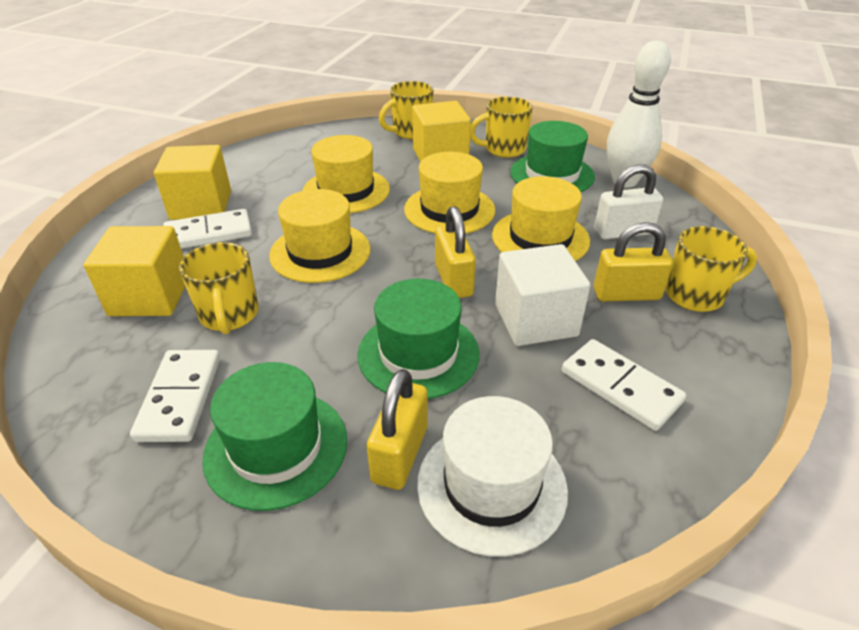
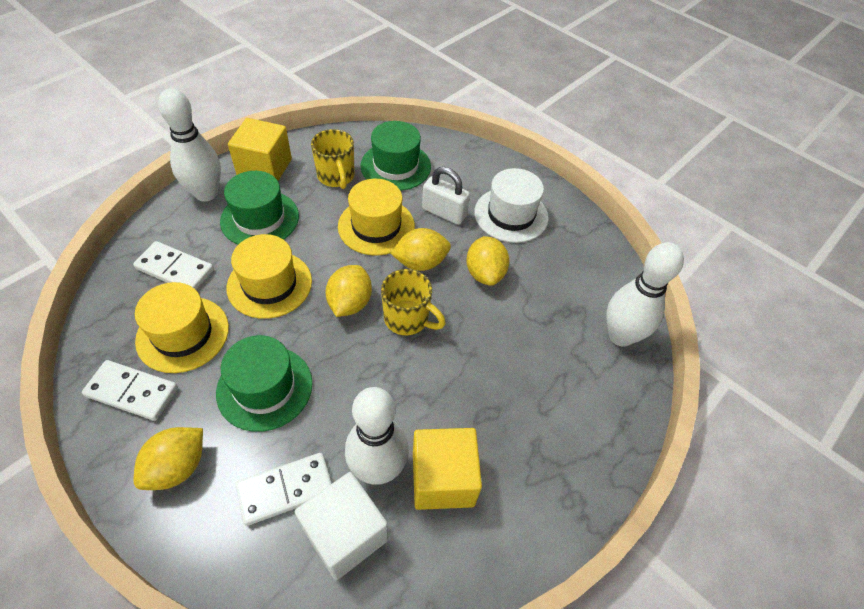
white bowling pin: 1 -> 3
yellow cube: 3 -> 2
yellow hat: 4 -> 3
yellow lemon: 0 -> 4
yellow mug: 4 -> 2
yellow padlock: 3 -> 0

